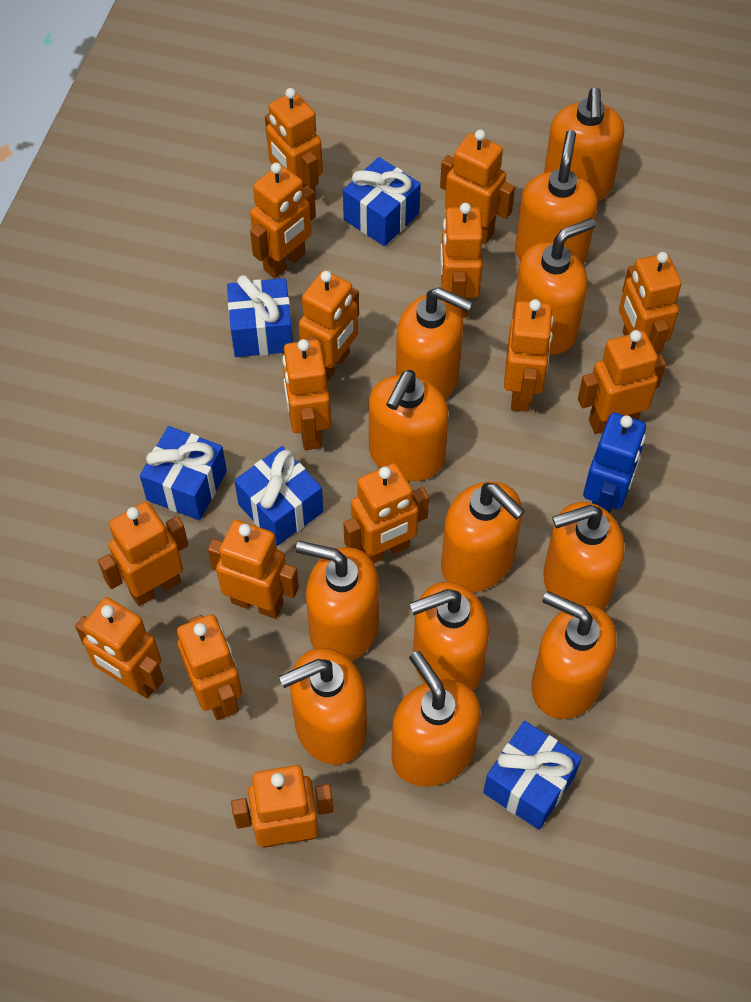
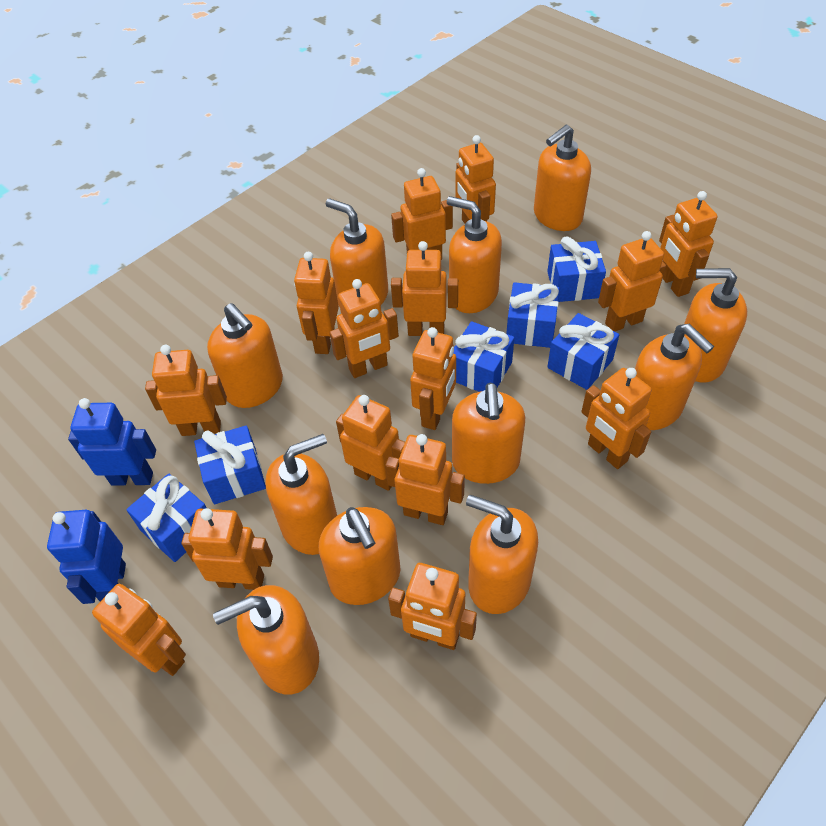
blue gift: 5 -> 6
blue robot: 1 -> 2
orange soap dispenser: 12 -> 11

